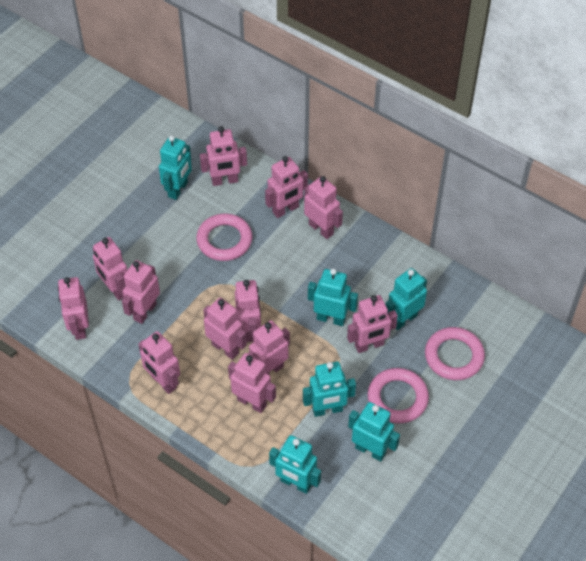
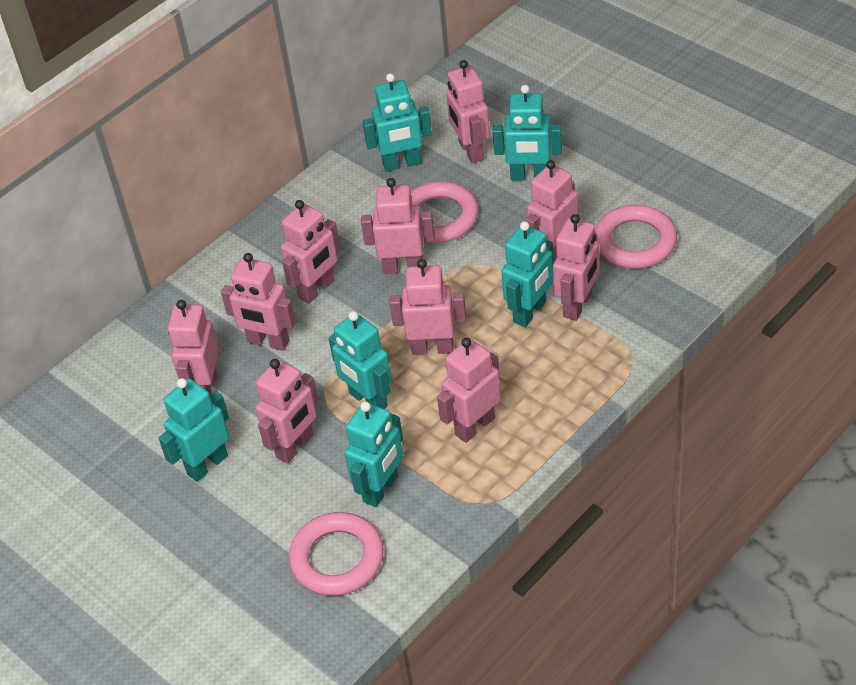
pink robot: 12 -> 10

